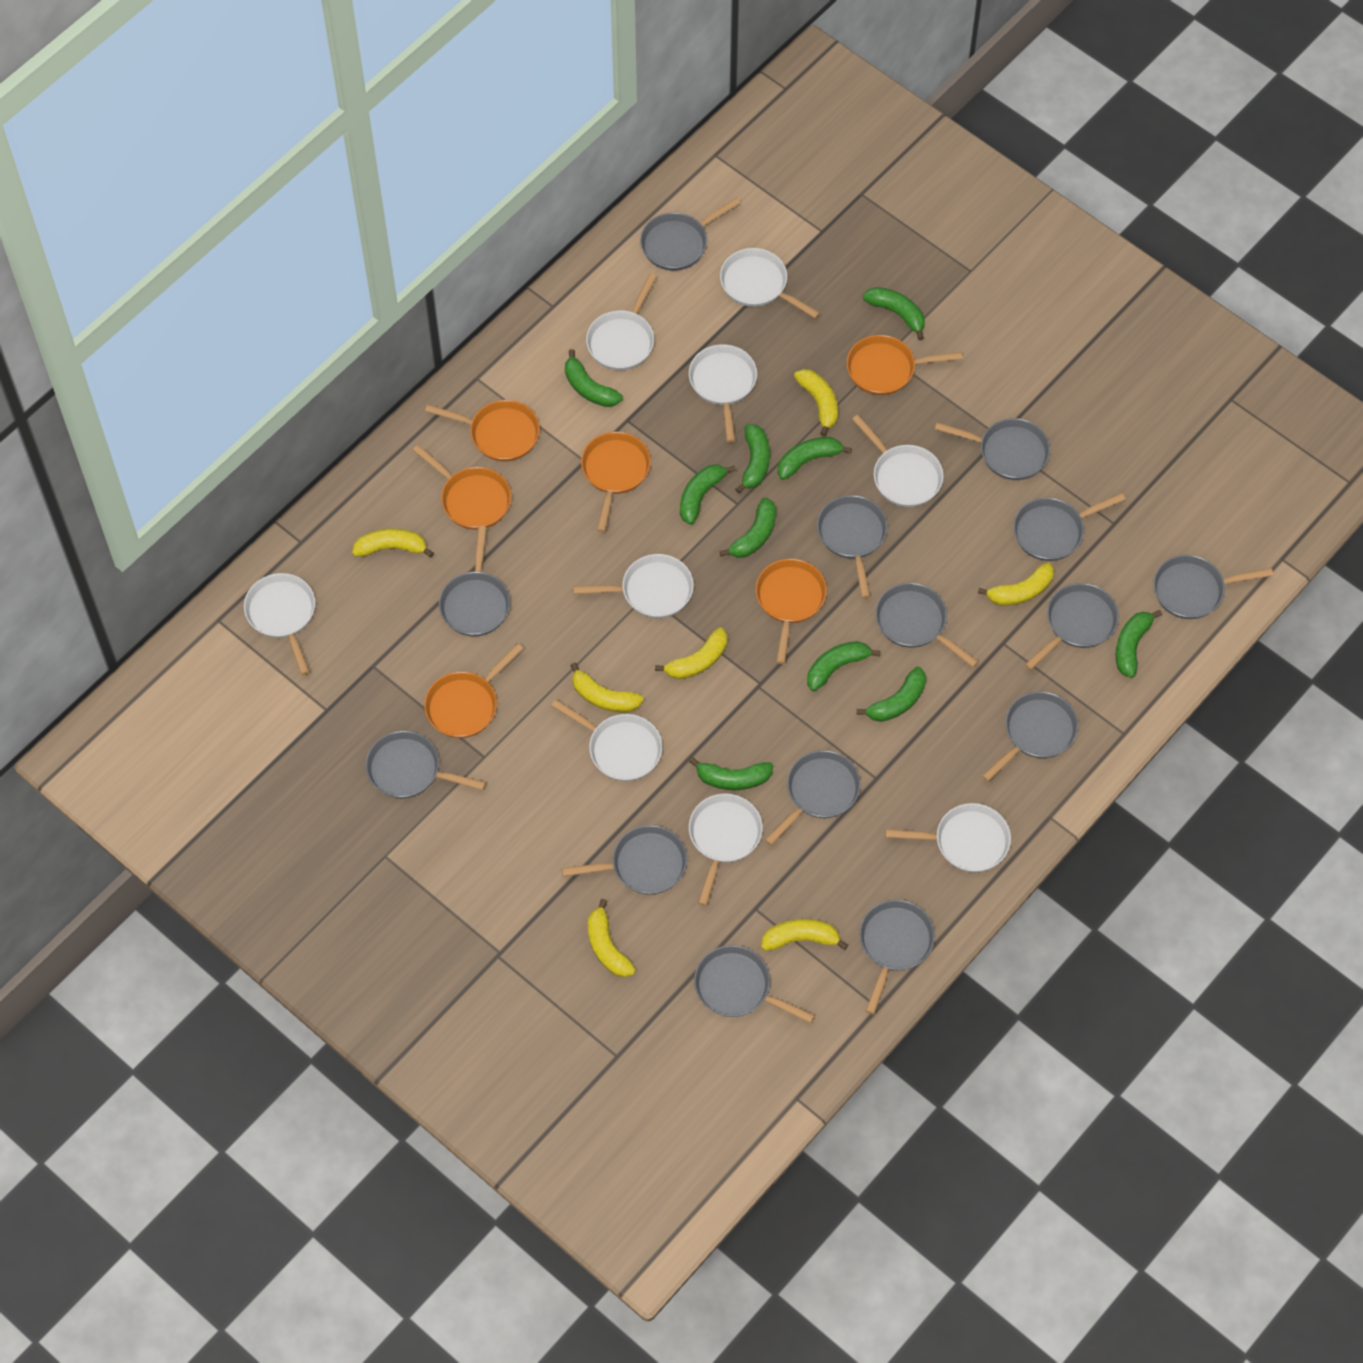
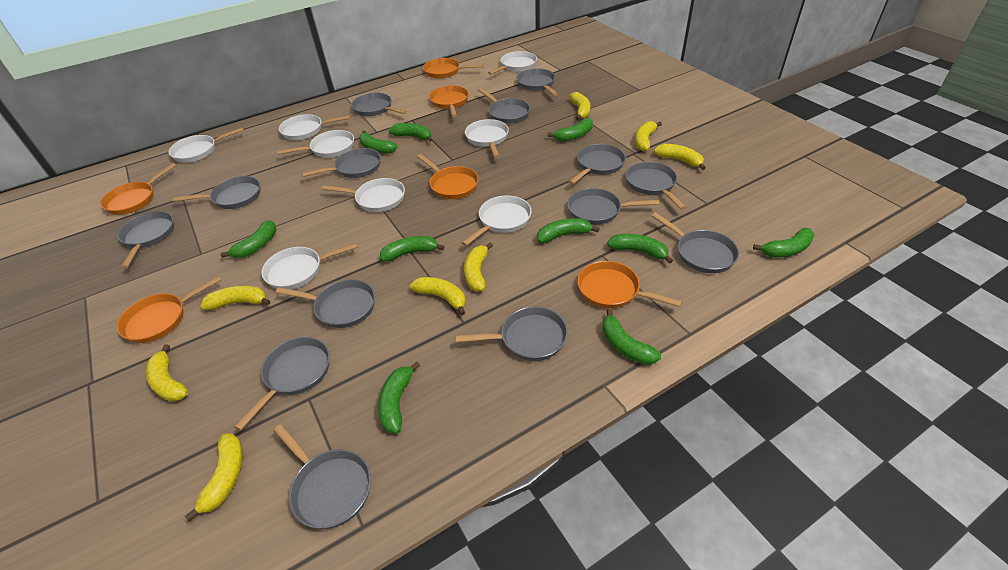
white pan: 9 -> 8
yellow banana: 7 -> 8

